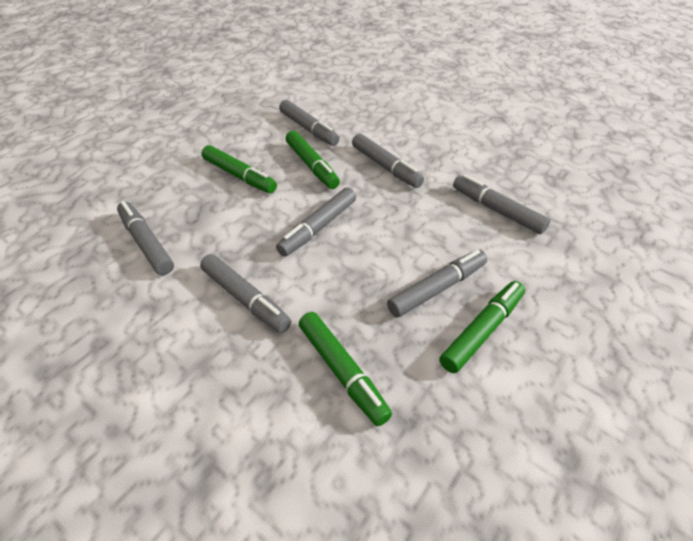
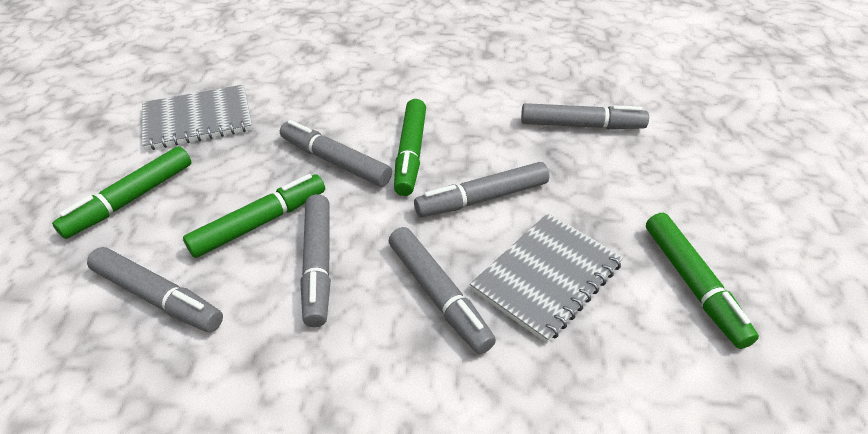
grey marker: 7 -> 6
grey notebook: 0 -> 2

